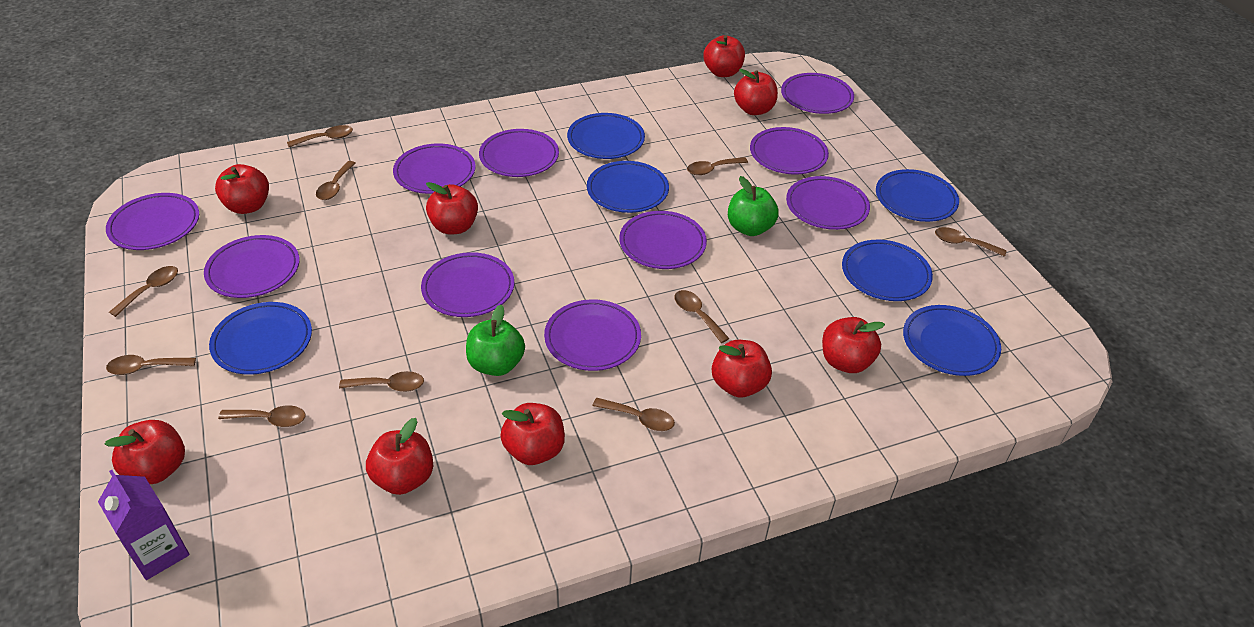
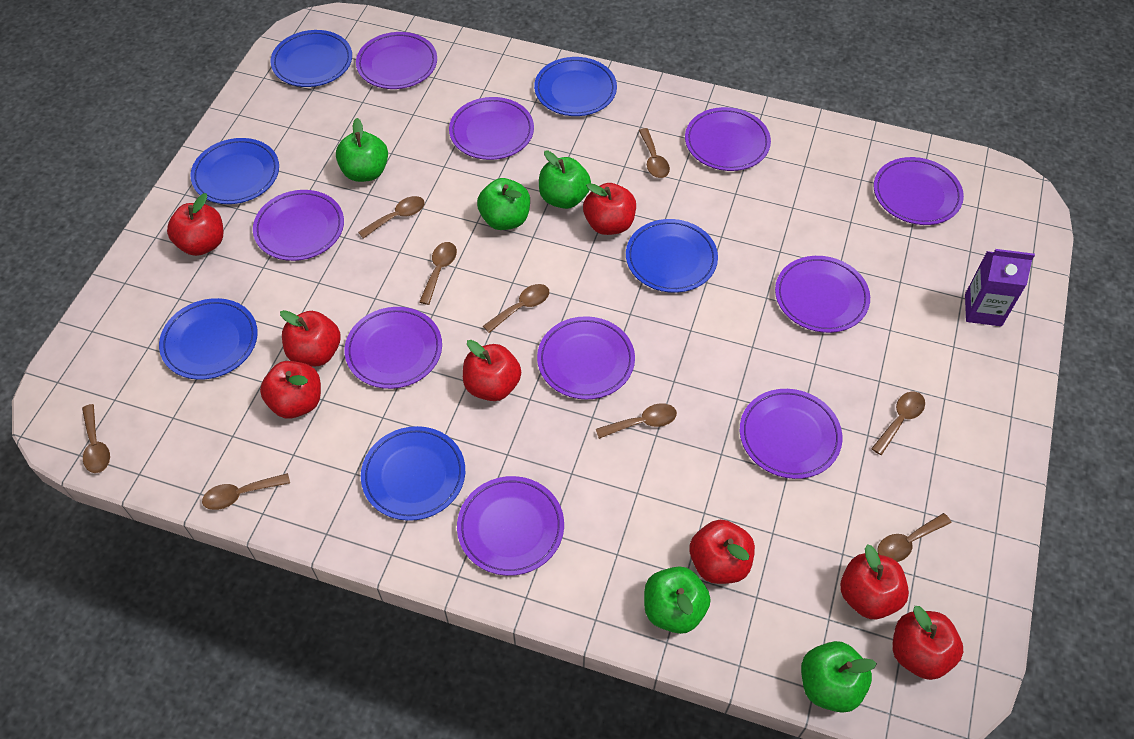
brown spoon: 10 -> 9
green apple: 2 -> 5
red apple: 9 -> 8

